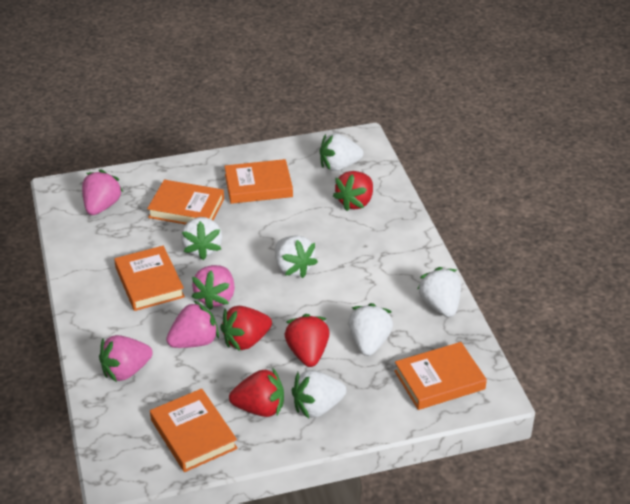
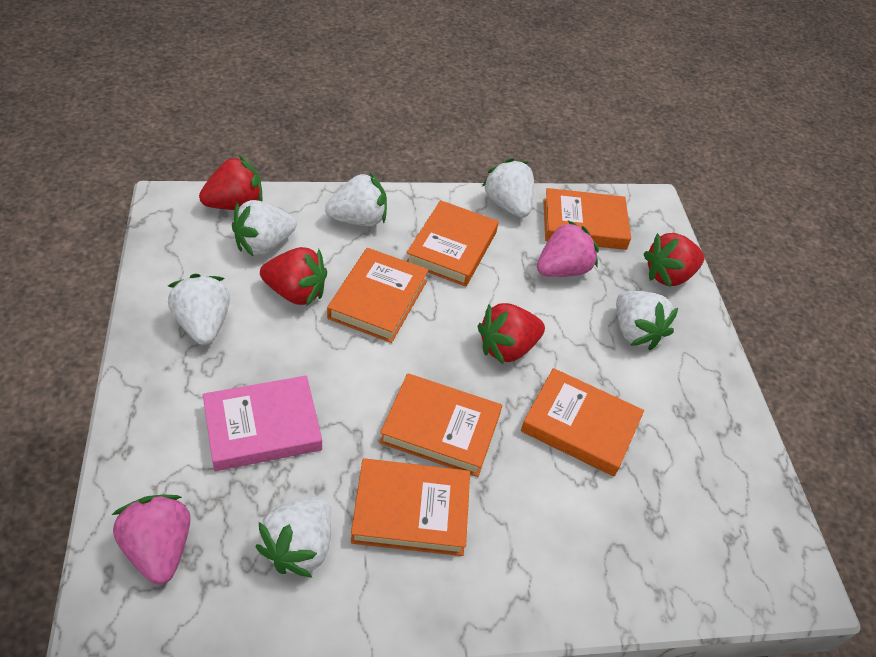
orange book: 5 -> 6
pink book: 0 -> 1
pink strawberry: 4 -> 2

